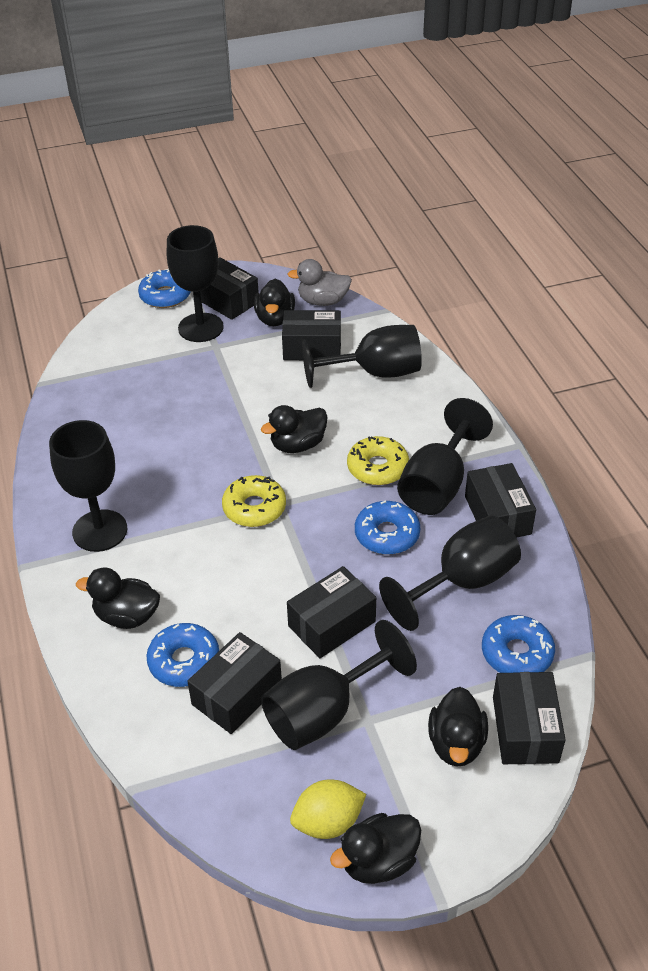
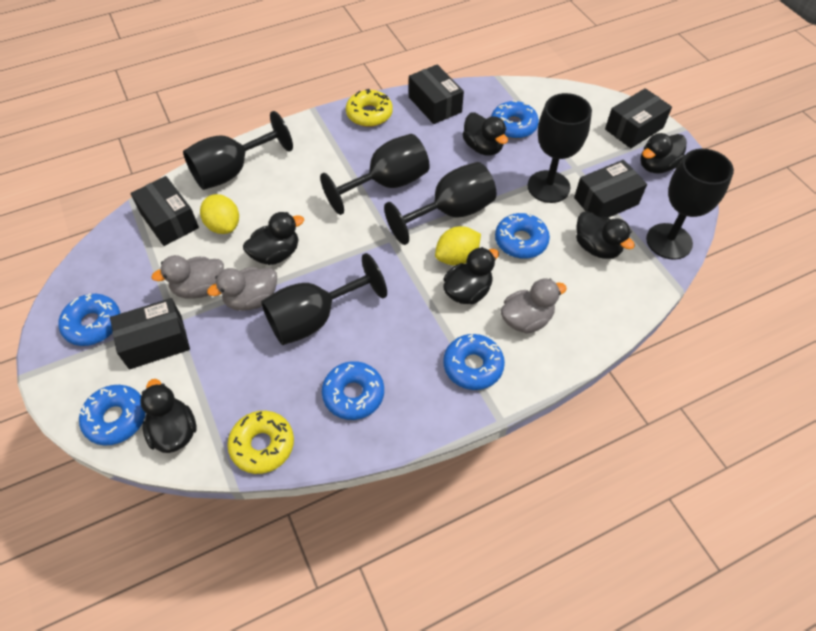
black box: 6 -> 5
black duck: 5 -> 6
blue donut: 4 -> 6
grey duck: 1 -> 3
yellow lemon: 1 -> 2

